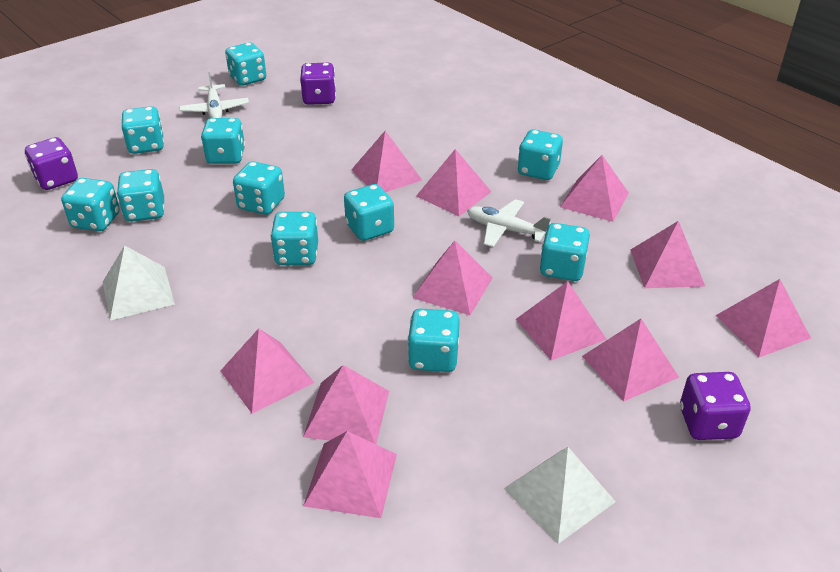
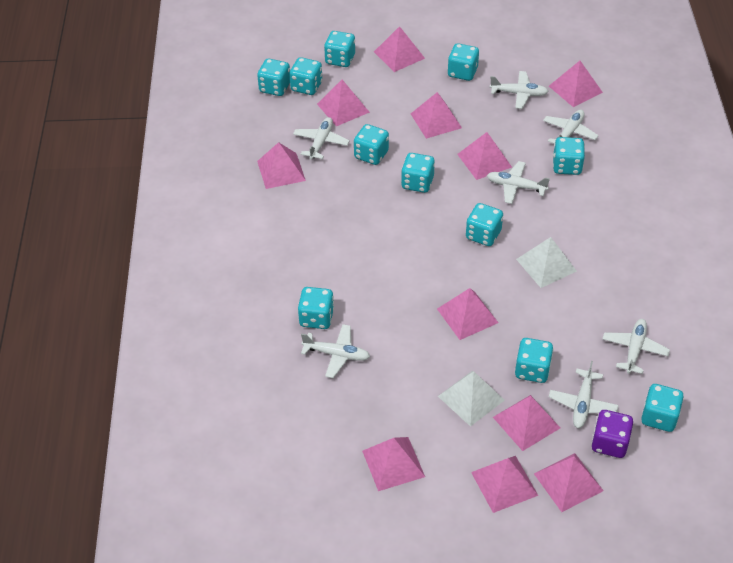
purple dice: 3 -> 1
white plane: 2 -> 7

